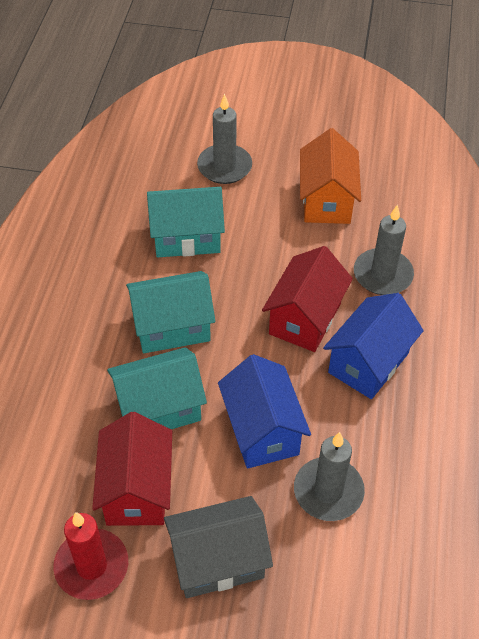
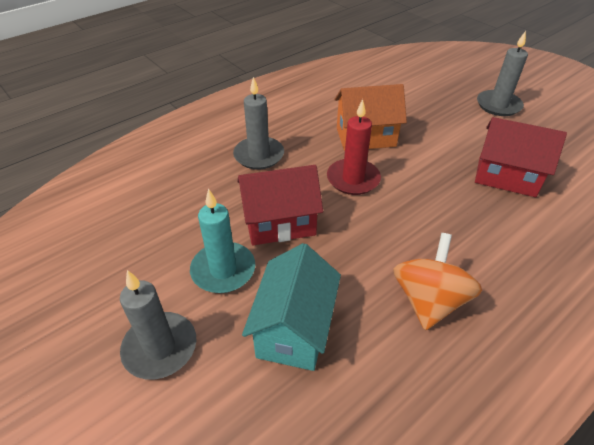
blue house: 2 -> 0
grey house: 1 -> 0
orange spinning top: 0 -> 1
turquoise candle: 0 -> 1
turquoise house: 3 -> 1

